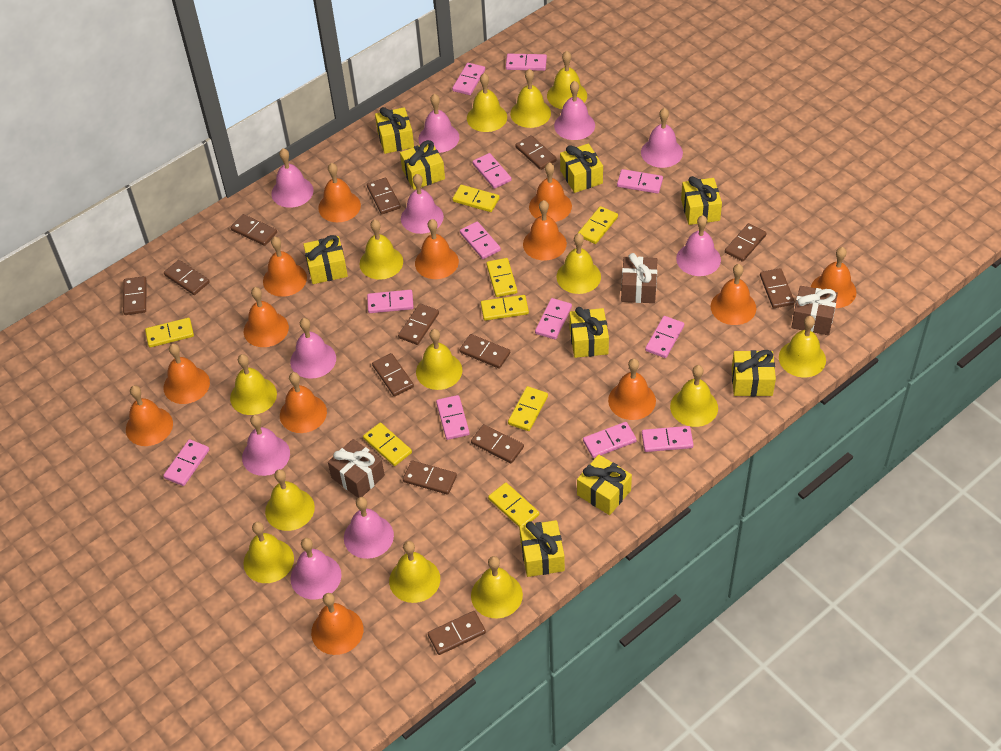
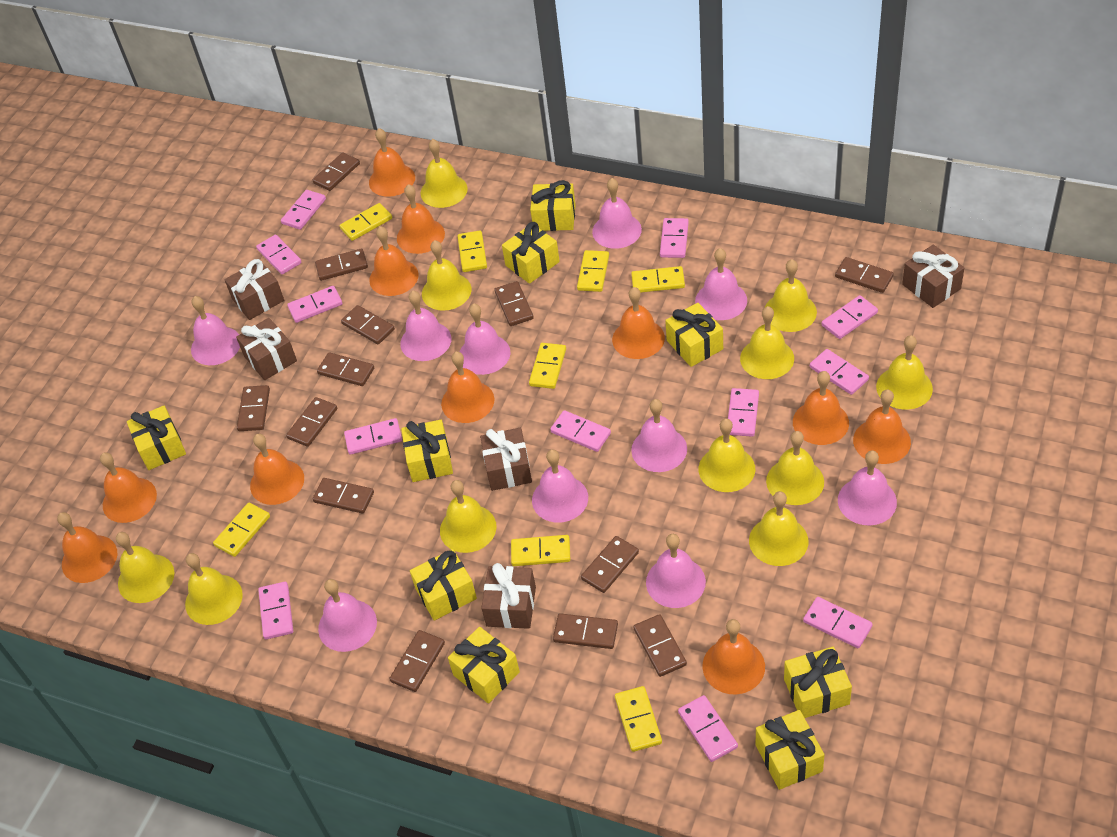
brown gift: 3 -> 5
orange bell: 13 -> 11
yellow bell: 13 -> 11

